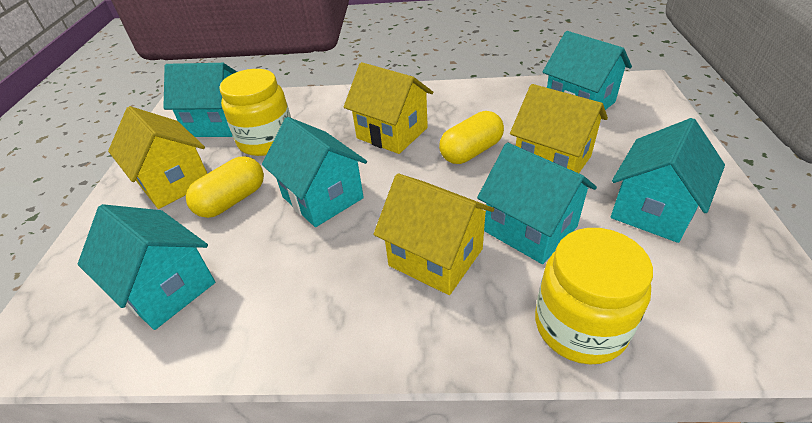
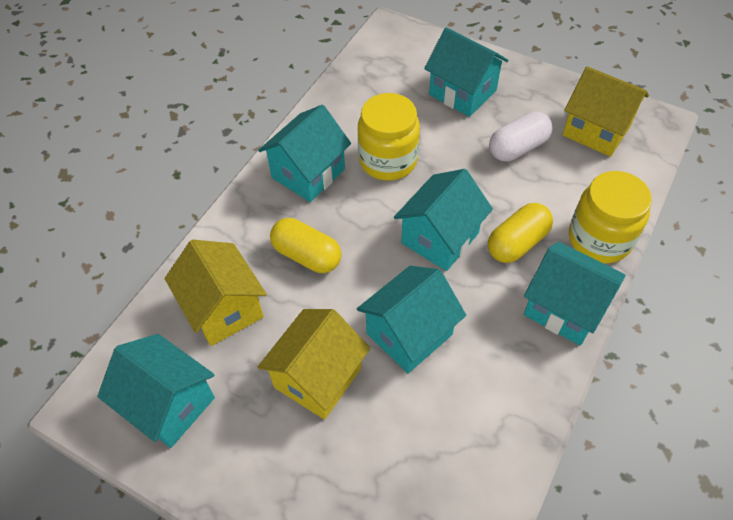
white capsule: 0 -> 1
yellow house: 4 -> 3

